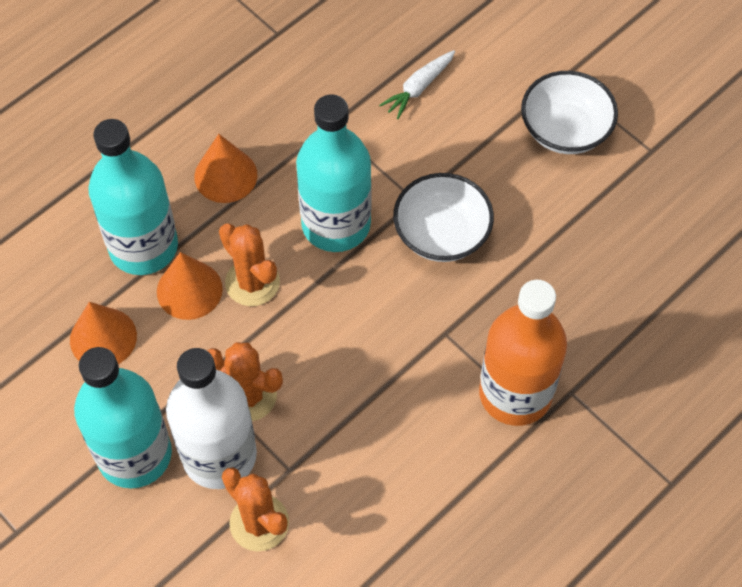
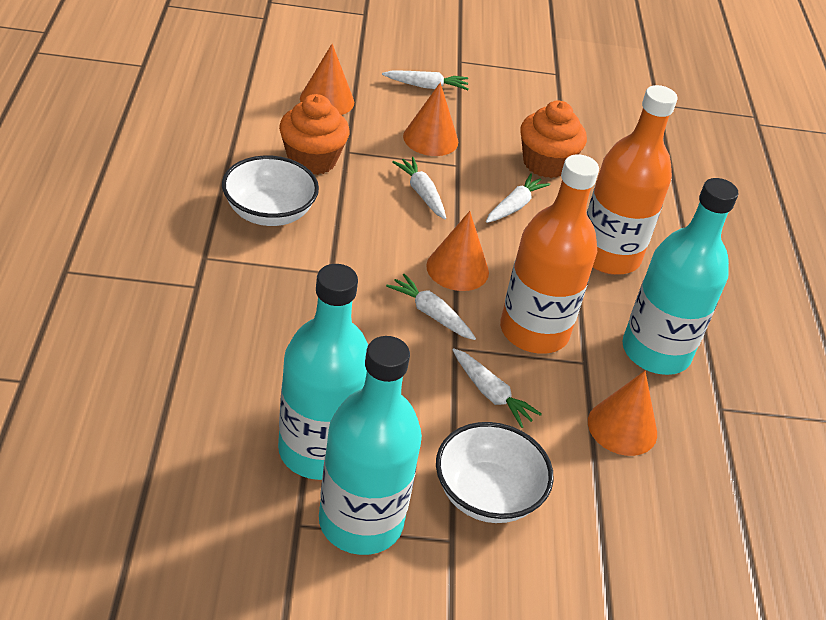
orange bottle: 1 -> 2
orange cactus: 3 -> 0
orange cone: 3 -> 4
orange cupcake: 0 -> 2
white bottle: 1 -> 0
white carrot: 1 -> 5

